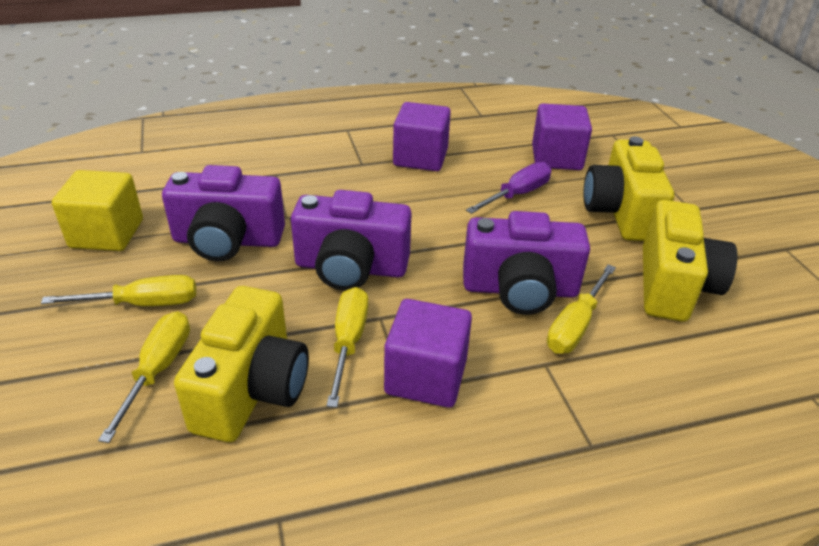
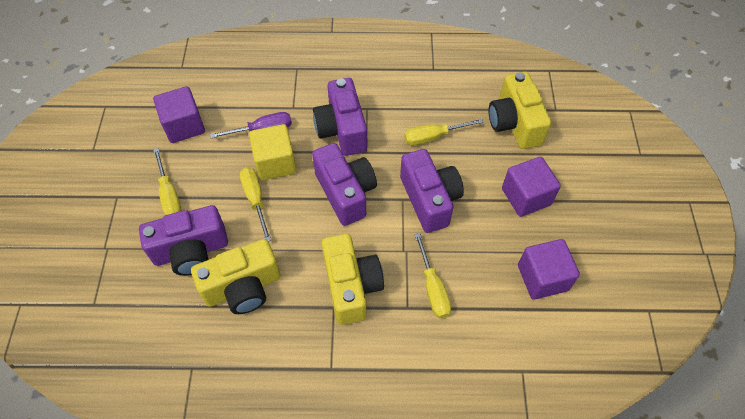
purple camera: 3 -> 4

